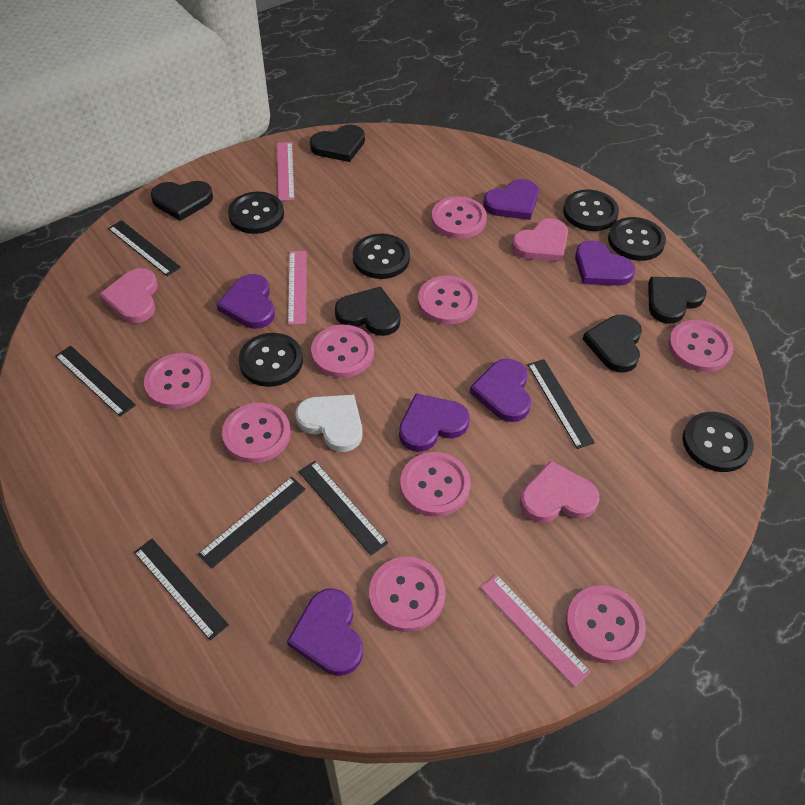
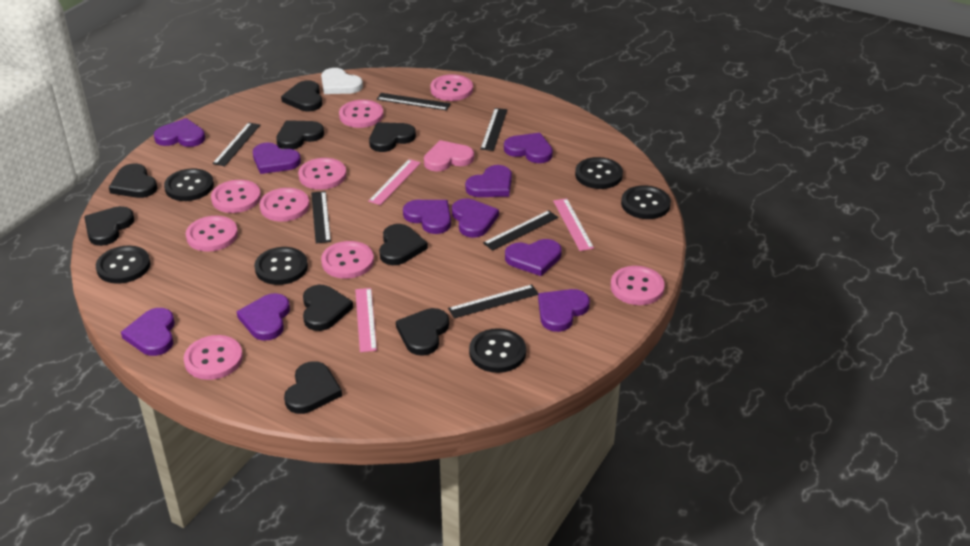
black heart: 5 -> 9
pink heart: 3 -> 1
purple heart: 6 -> 10

